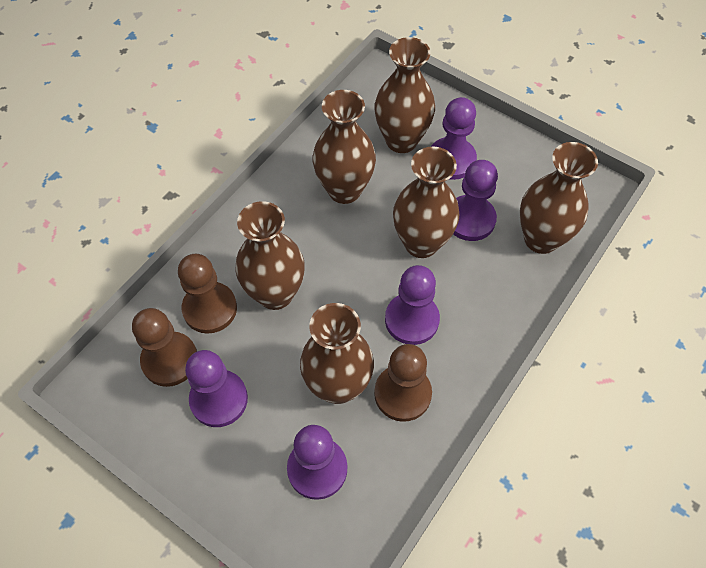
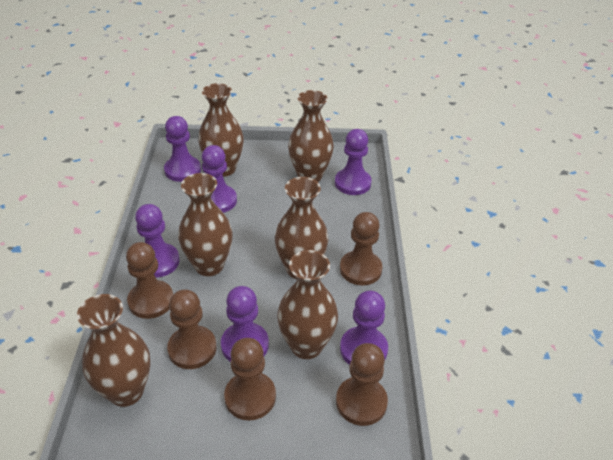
brown pawn: 3 -> 5
purple pawn: 5 -> 6

